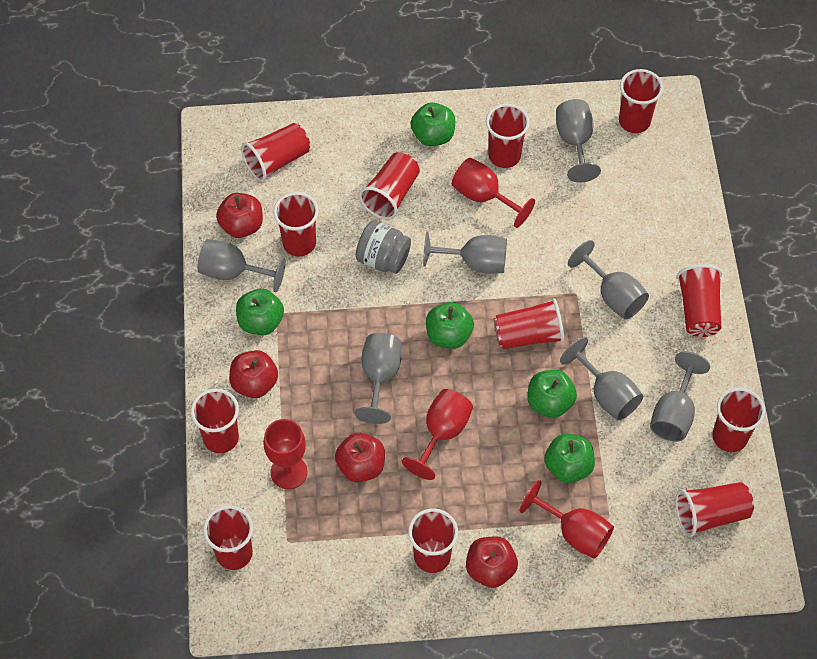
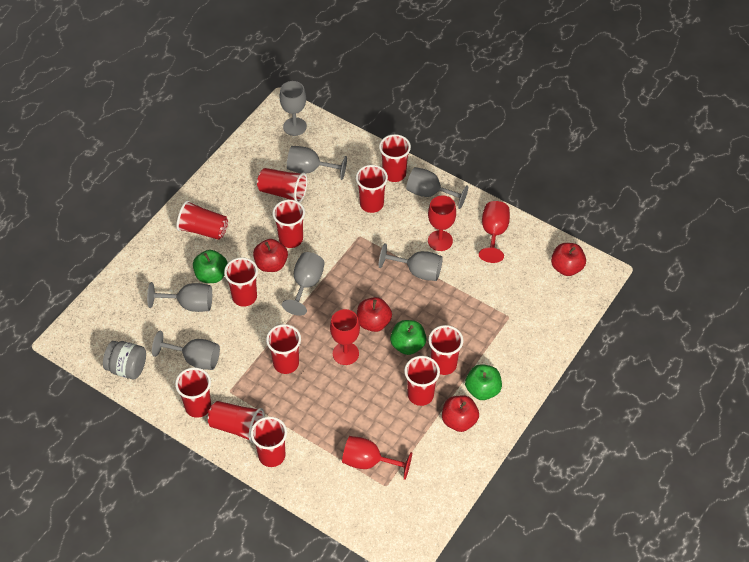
green apple: 5 -> 3

